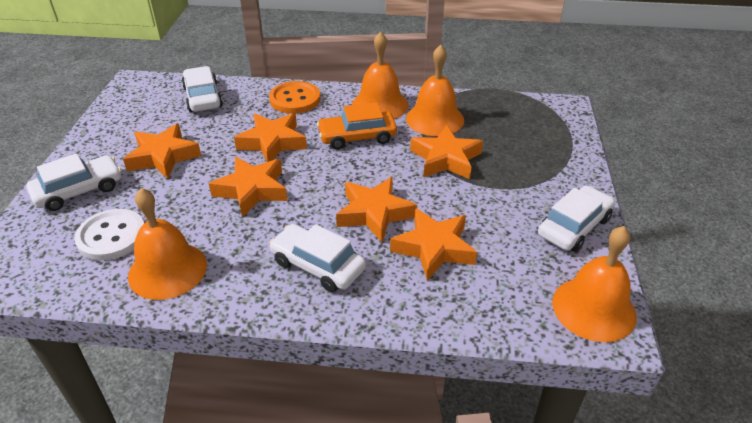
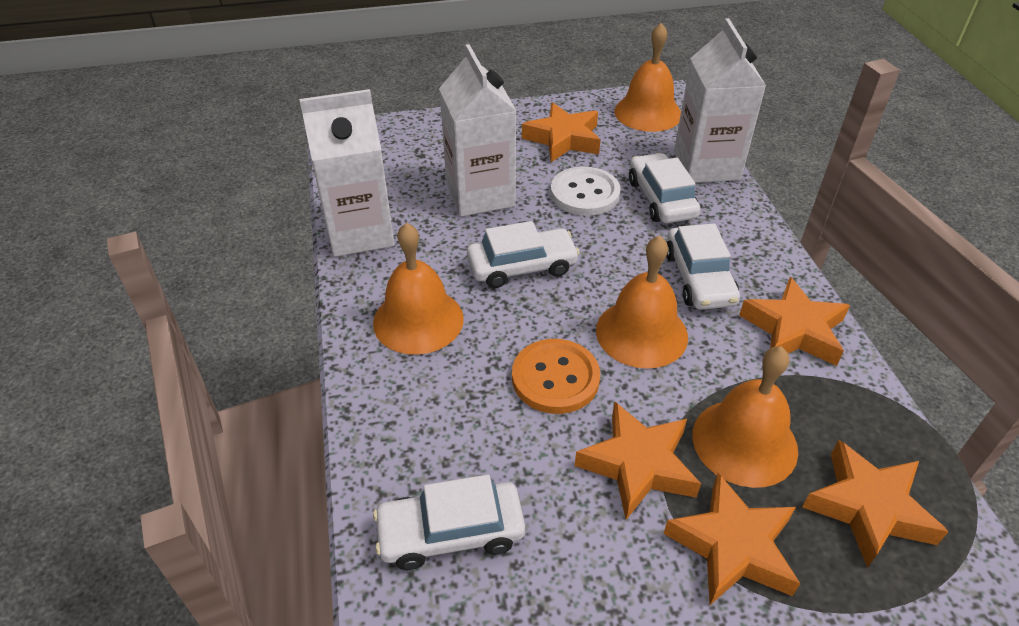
orange car: 1 -> 0
orange star: 6 -> 5
white carton: 0 -> 3

